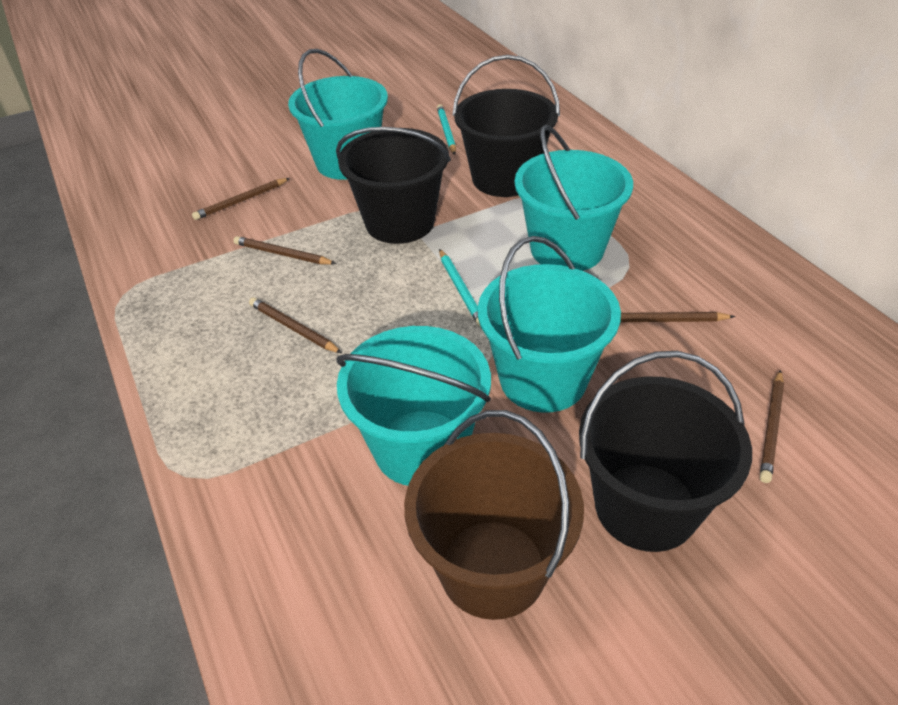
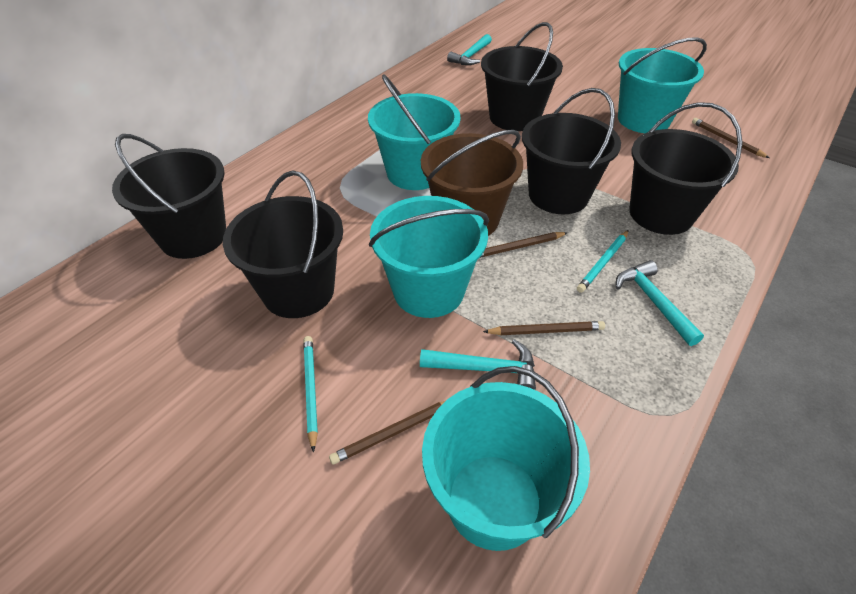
black bucket: 3 -> 5
brown pencil: 5 -> 4
turquoise hammer: 0 -> 3

